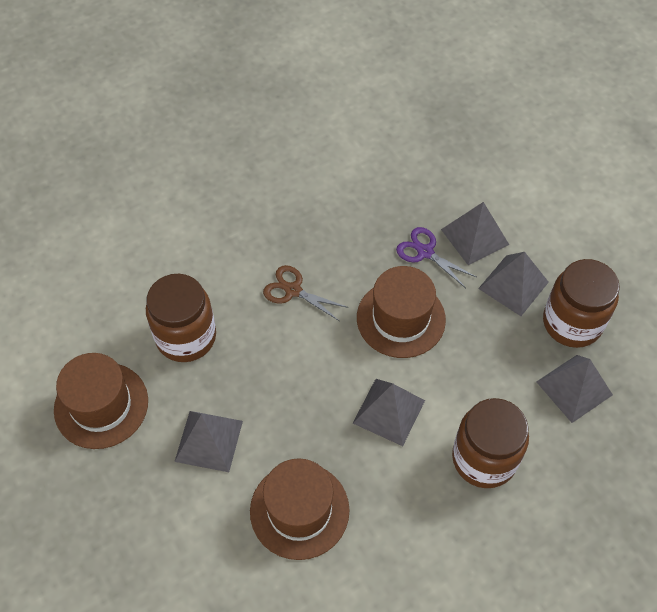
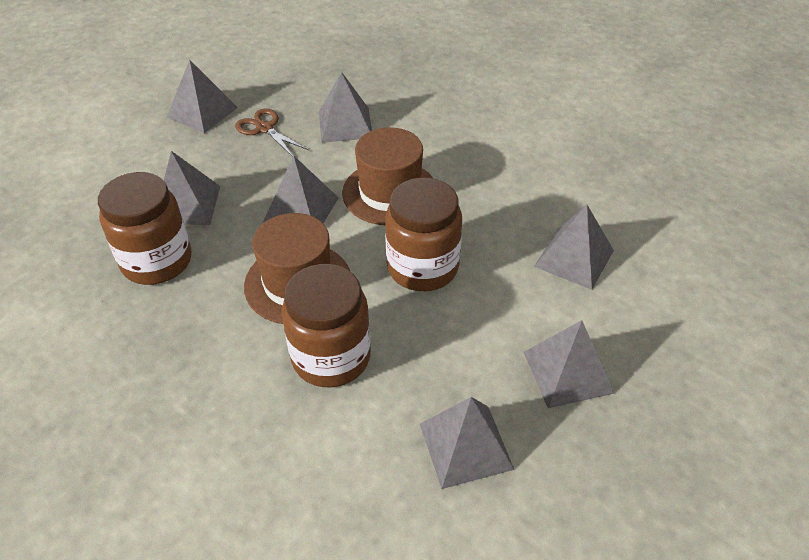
brown hat: 3 -> 2
grey pyramid: 5 -> 7
purple scissors: 1 -> 0

